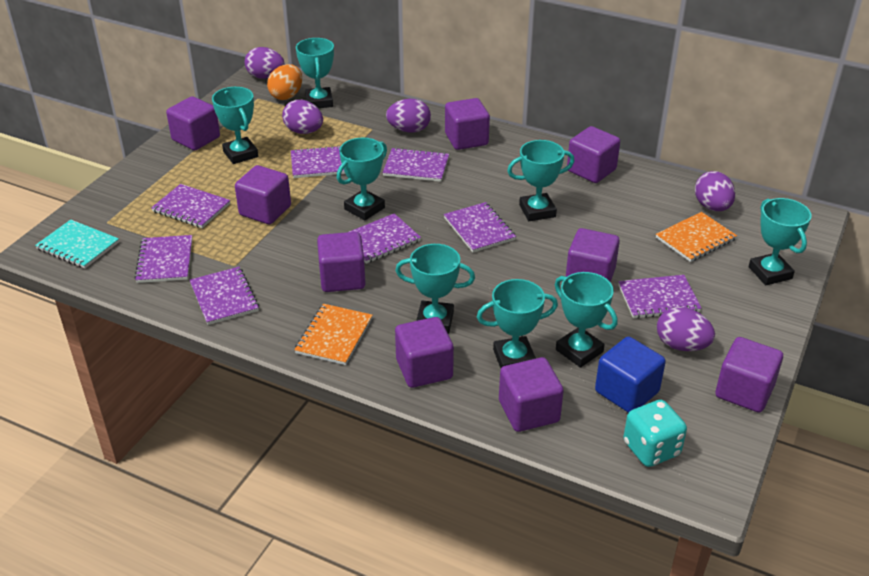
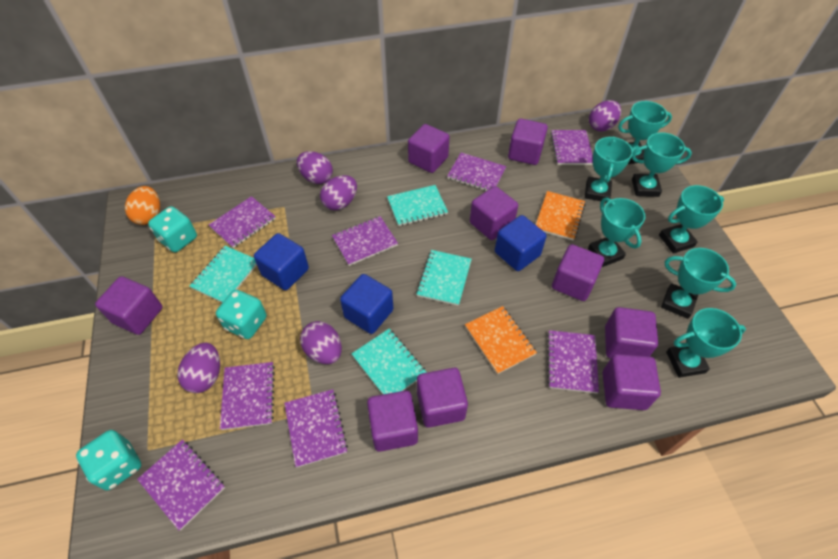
blue cube: 1 -> 3
turquoise dice: 1 -> 3
turquoise notebook: 1 -> 4
turquoise trophy: 8 -> 7

